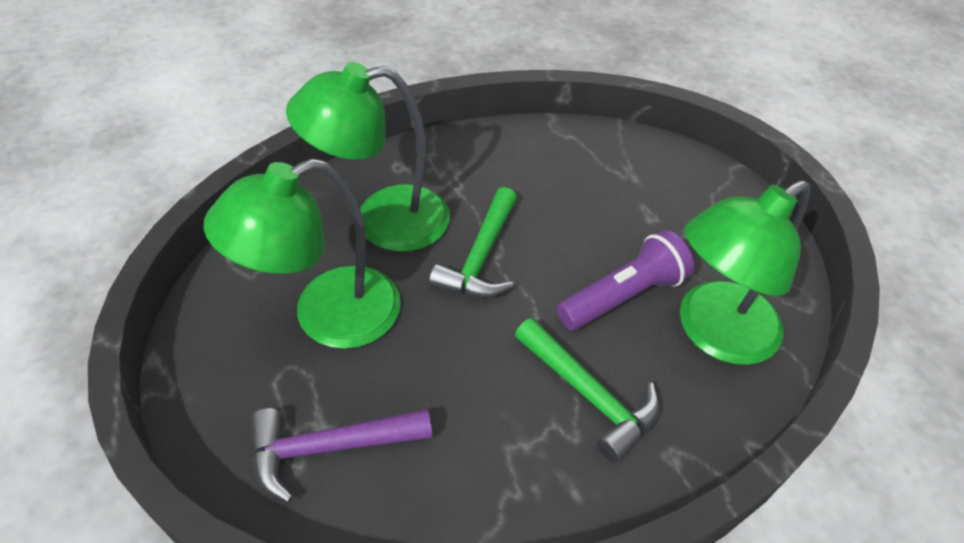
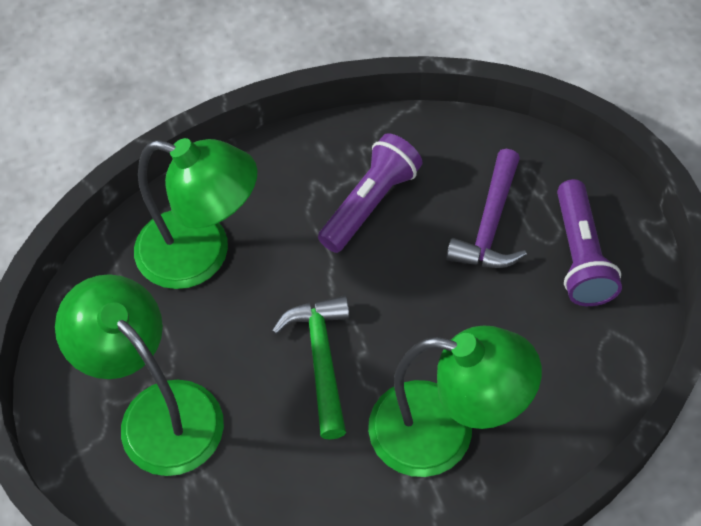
green hammer: 2 -> 1
purple flashlight: 1 -> 2

